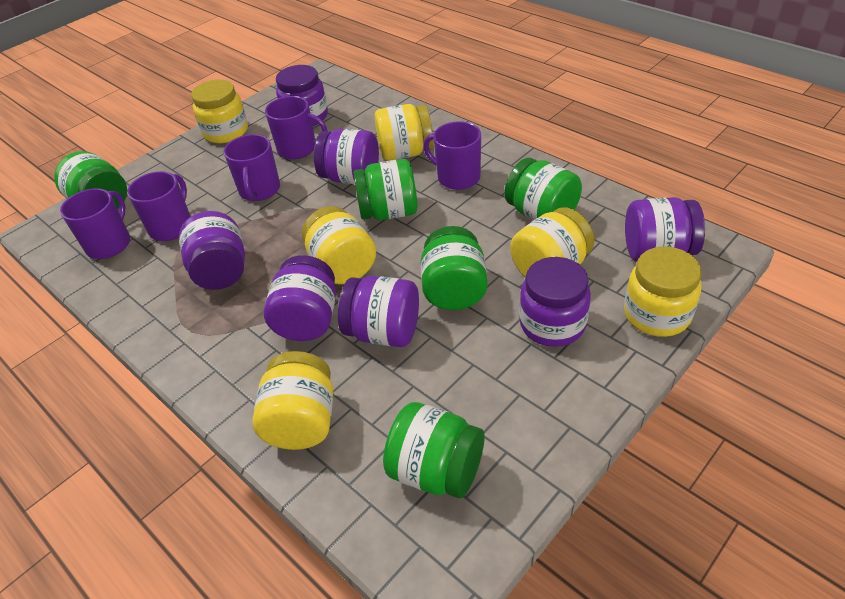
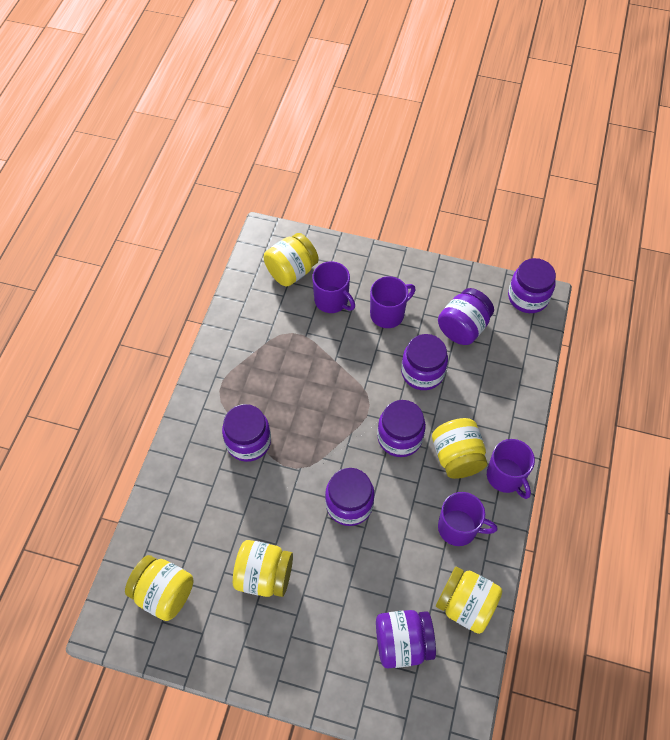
green jar: 5 -> 0
purple mug: 5 -> 4
yellow jar: 6 -> 5

